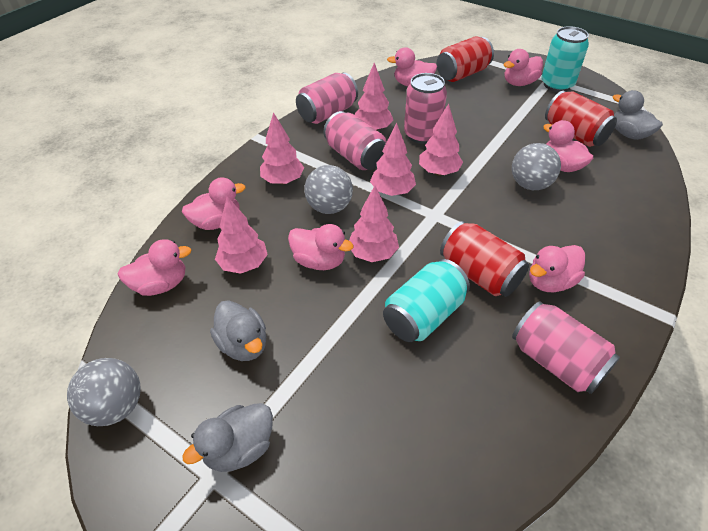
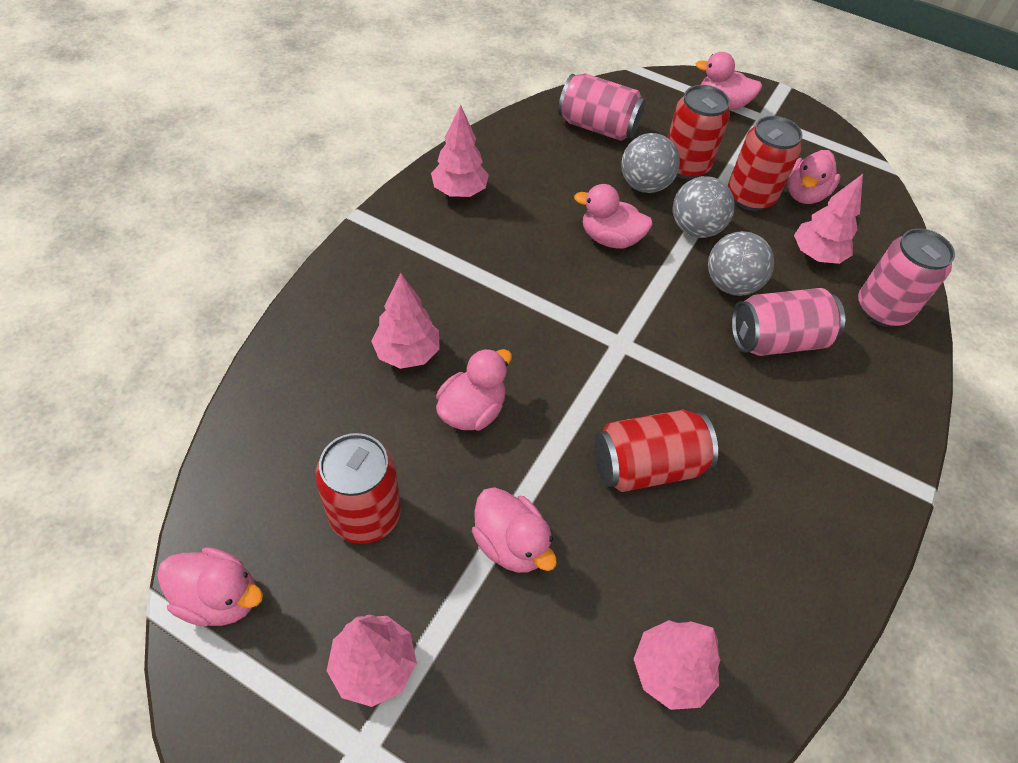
grey duck: 3 -> 0
pink can: 4 -> 3
pink duck: 7 -> 6
pink tree: 6 -> 5
red can: 3 -> 4
turquoise can: 2 -> 0

